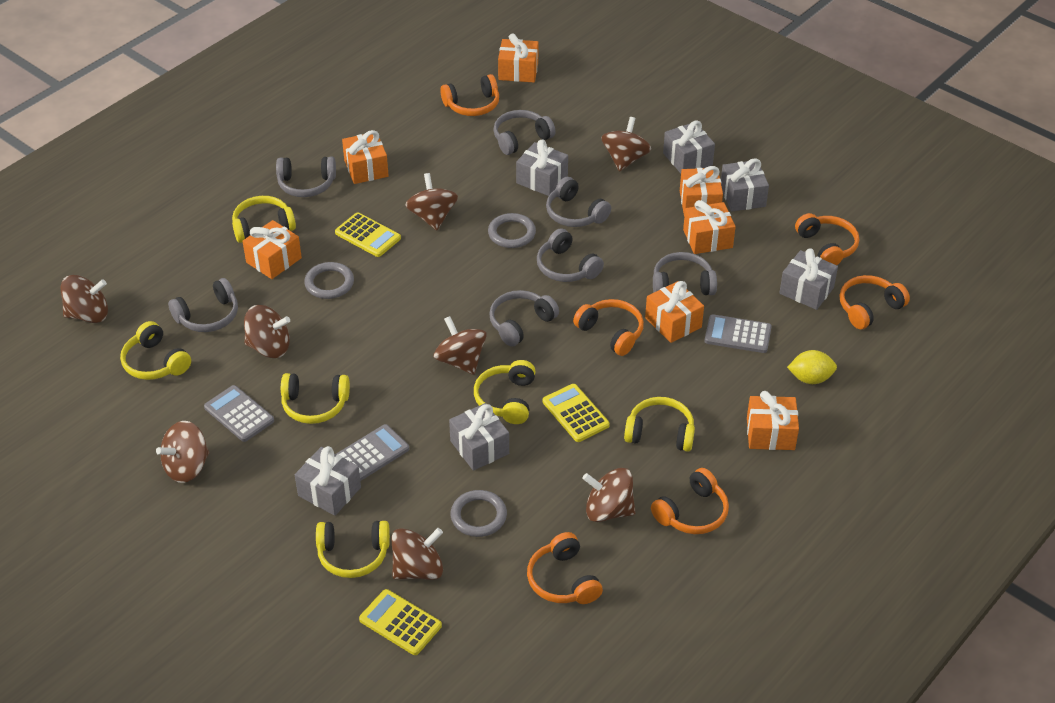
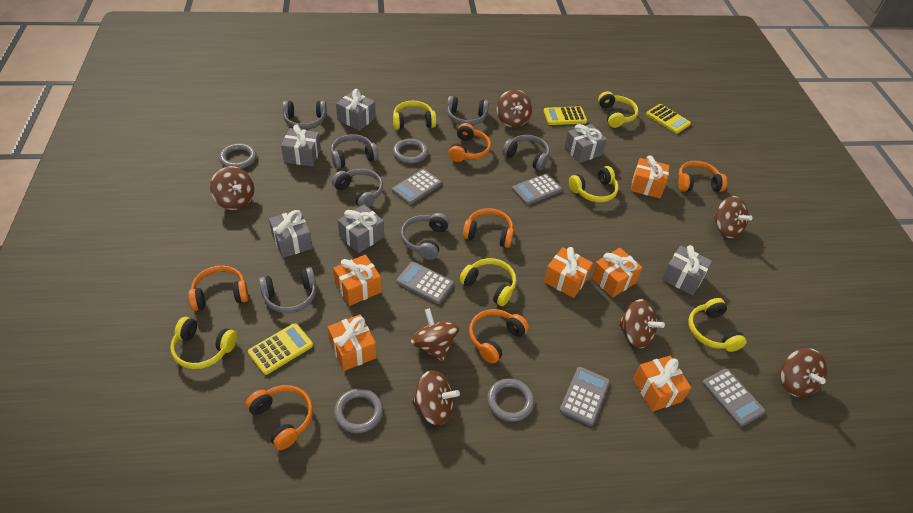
brown spinning top: 8 -> 7
grey calculator: 3 -> 5
grey ring: 3 -> 4
orange gift: 7 -> 6
yellow lemon: 1 -> 0

